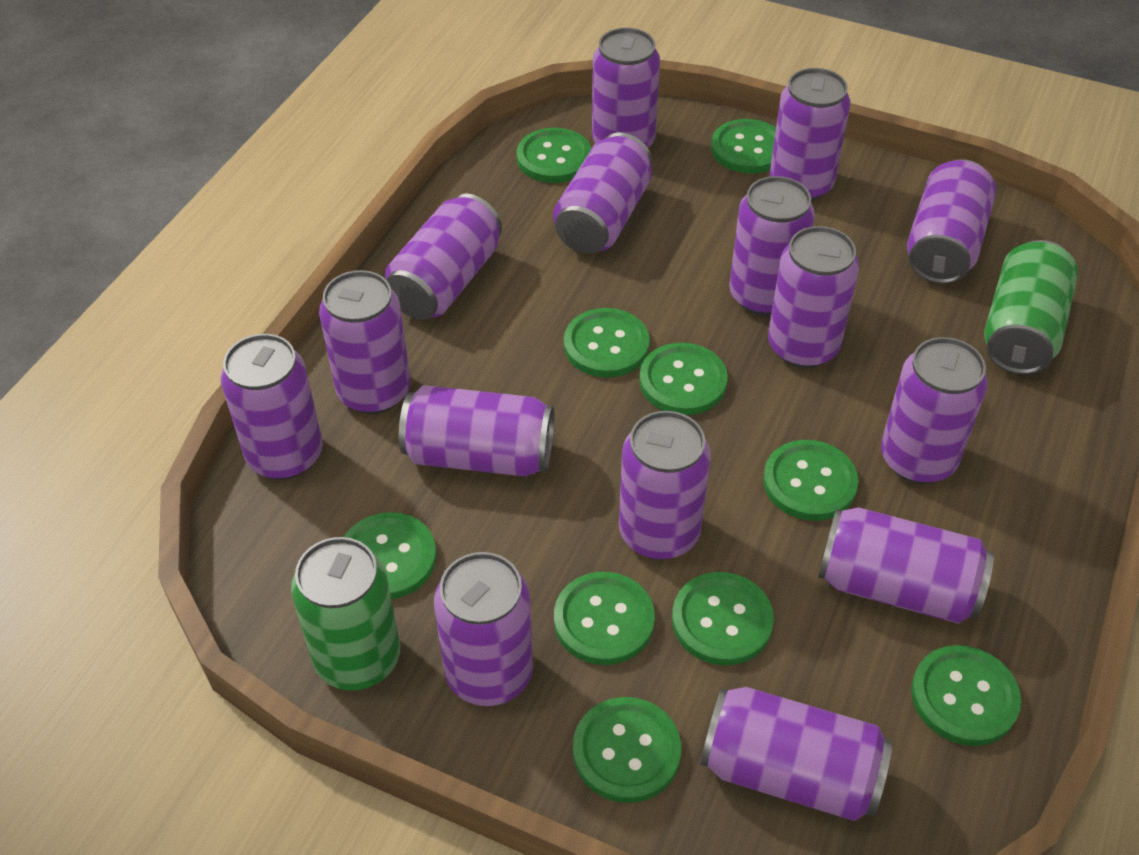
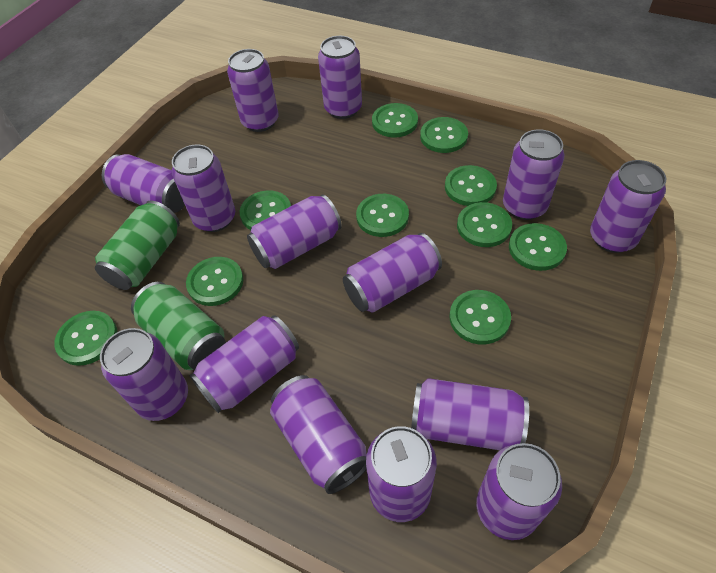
purple can: 15 -> 14

